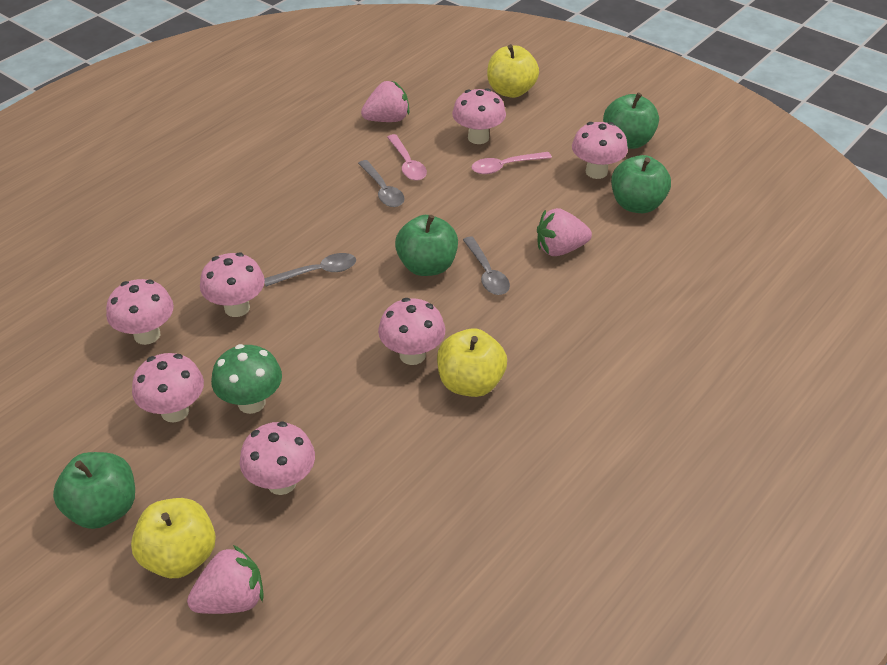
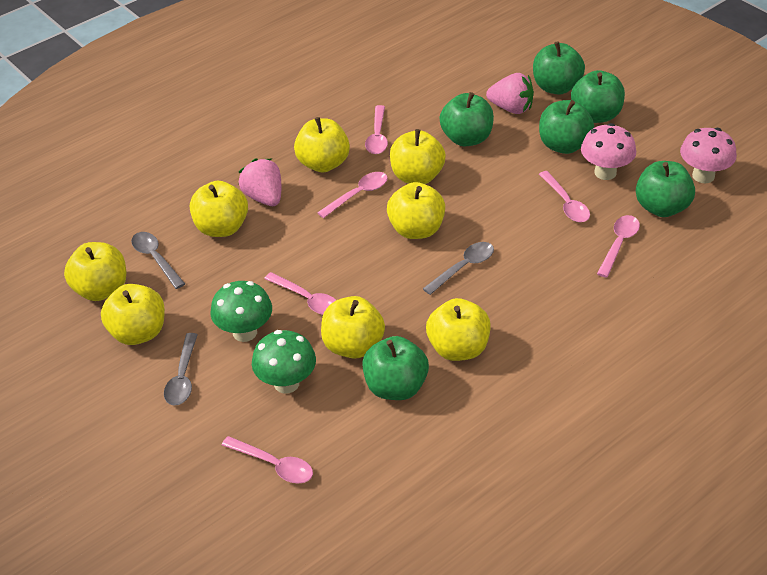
green apple: 4 -> 6
green mushroom: 1 -> 2
pink mushroom: 7 -> 2
pink spoon: 2 -> 6
pink strawberry: 3 -> 2
yellow apple: 3 -> 8

